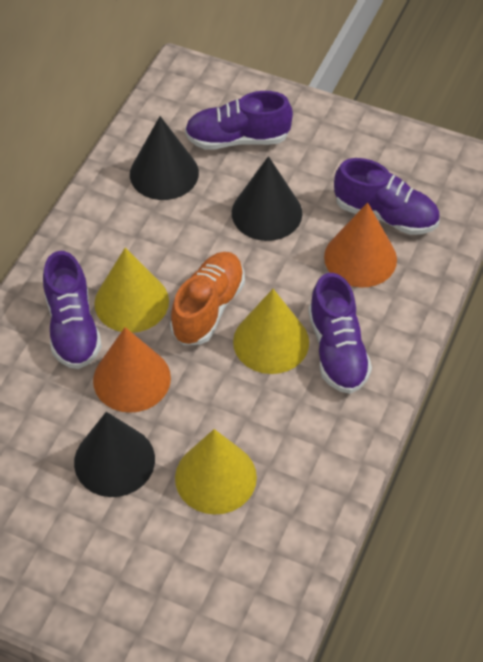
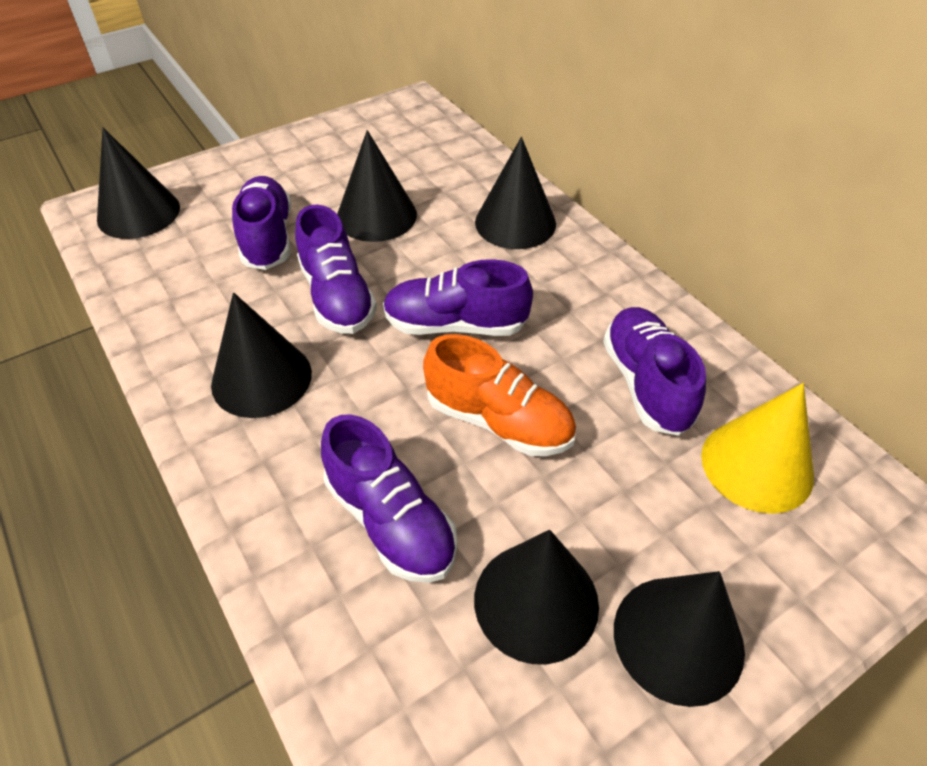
black cone: 3 -> 6
orange cone: 2 -> 0
purple shoe: 4 -> 5
yellow cone: 3 -> 1

